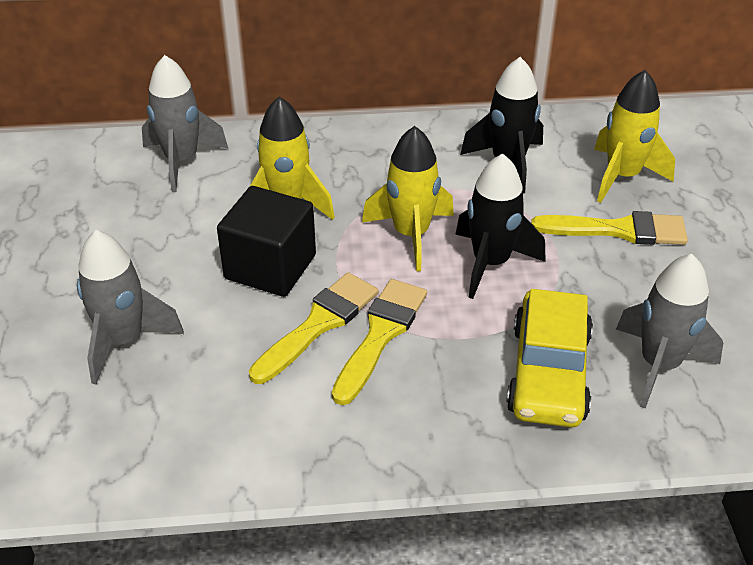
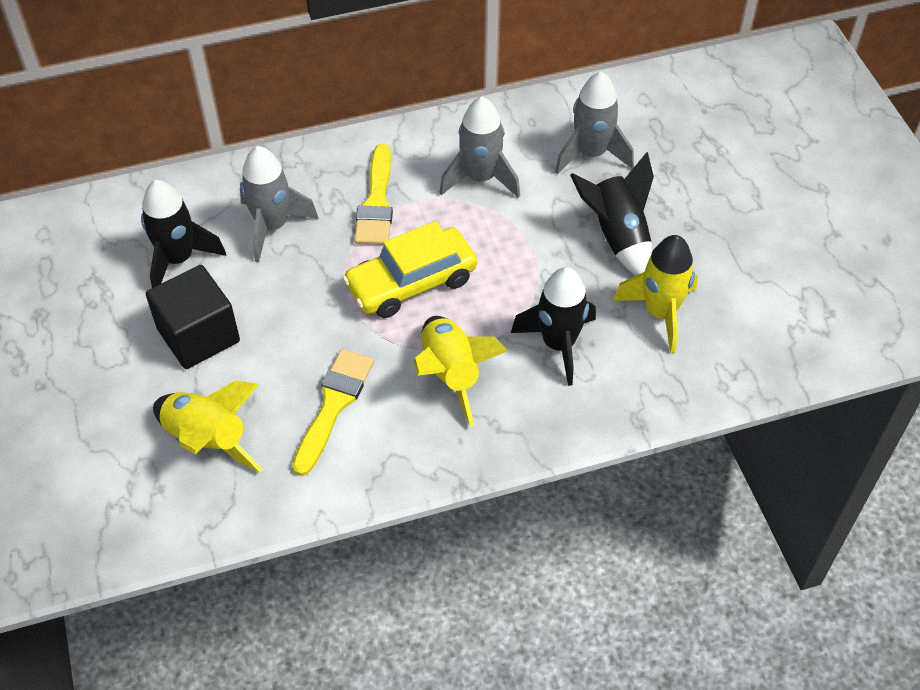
black rocket: 2 -> 3
yellow brush: 3 -> 2

